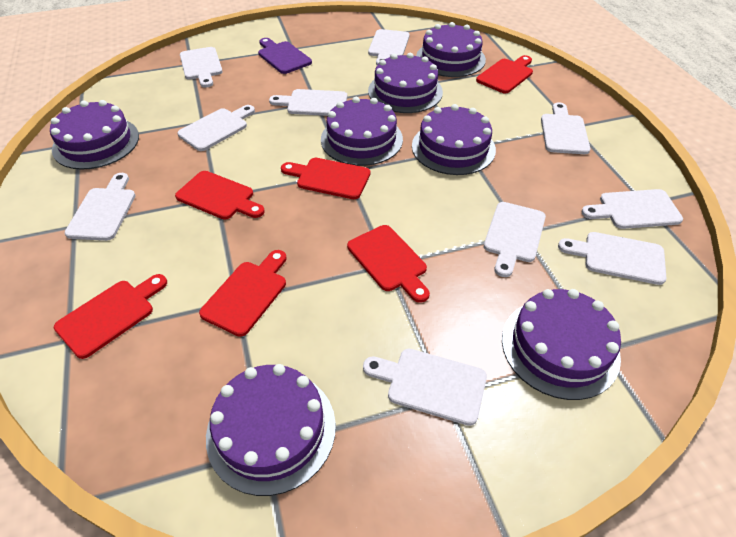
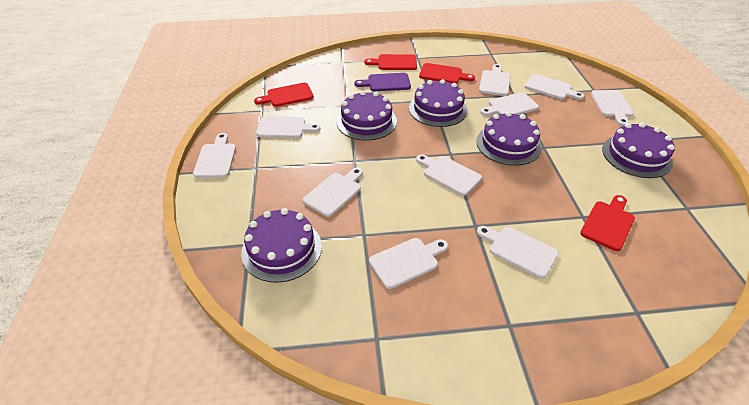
purple cake: 7 -> 5
red cutting board: 6 -> 4

